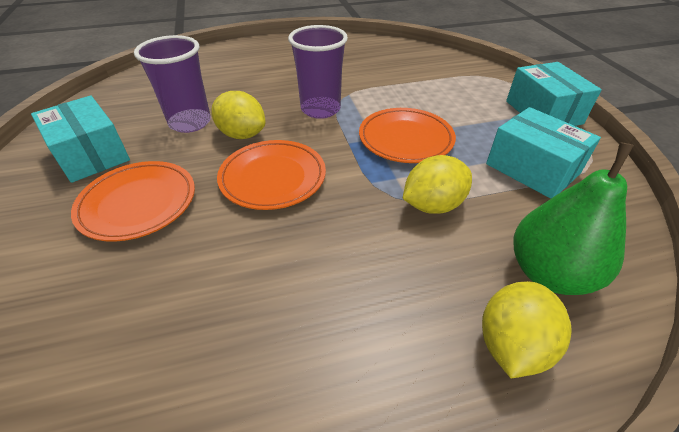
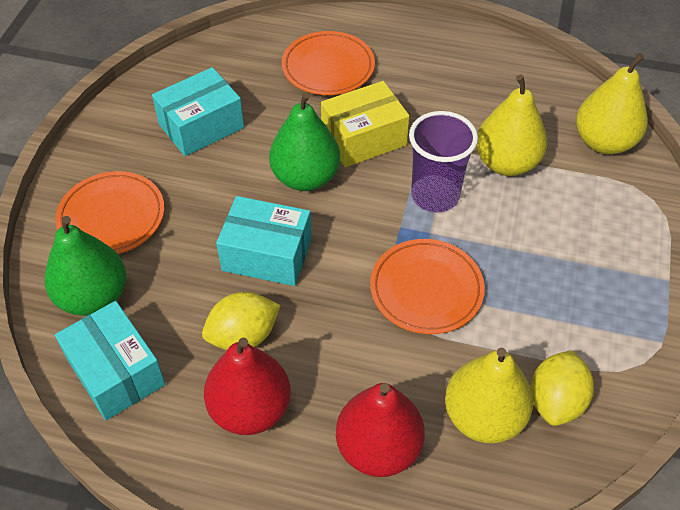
green pear: 1 -> 2
purple cup: 2 -> 1
red pear: 0 -> 2
yellow box: 0 -> 1
yellow lemon: 3 -> 2
yellow pear: 0 -> 3

